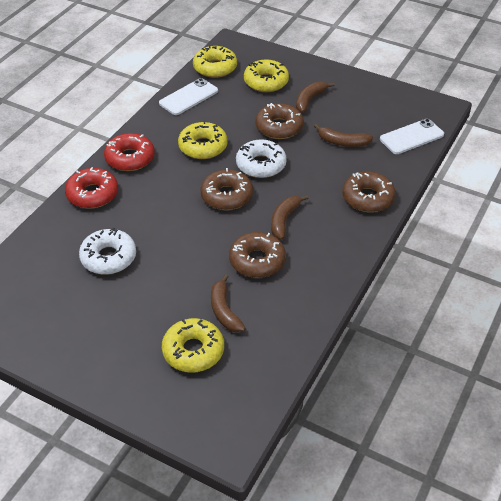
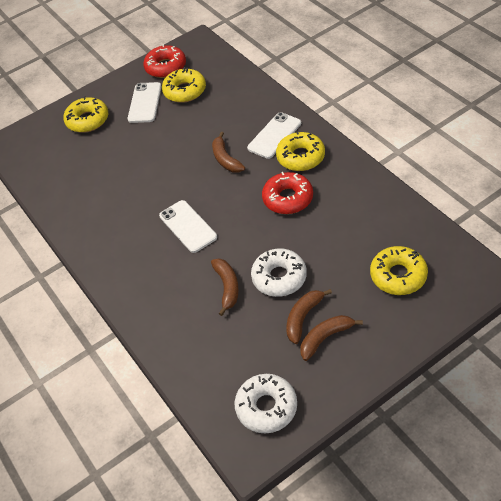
brown donut: 4 -> 0
white phone: 2 -> 3

